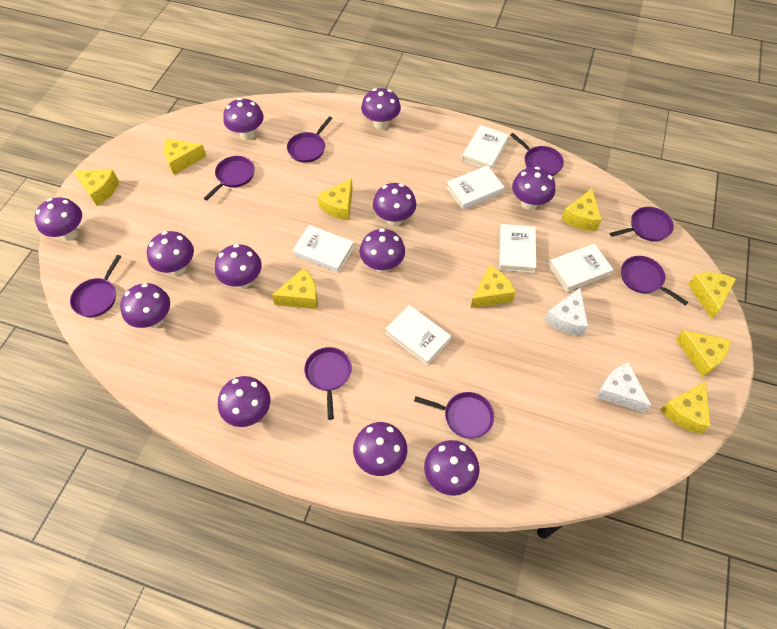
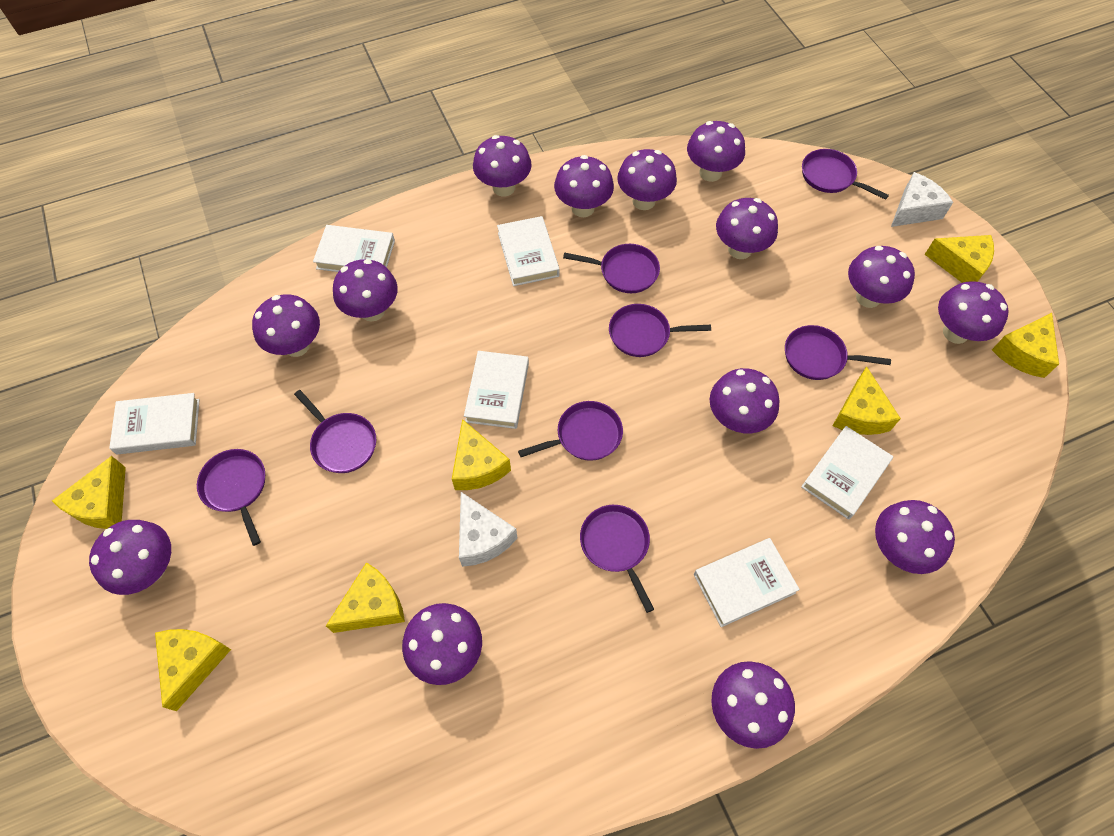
purple mushroom: 12 -> 14
yellow cheese: 9 -> 7

